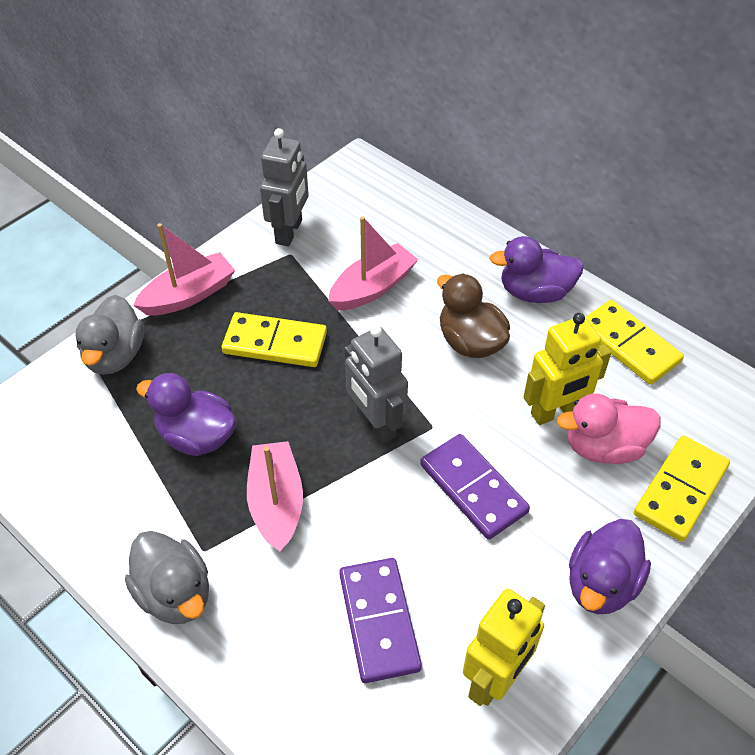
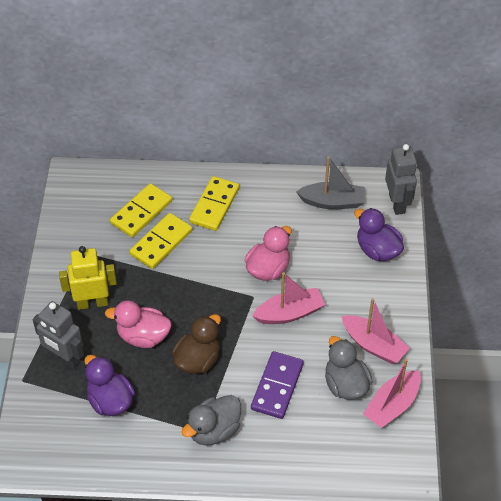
grey boat: 0 -> 1
pink duck: 1 -> 2
purple domino: 2 -> 1
purple duck: 3 -> 2
yellow robot: 2 -> 1

